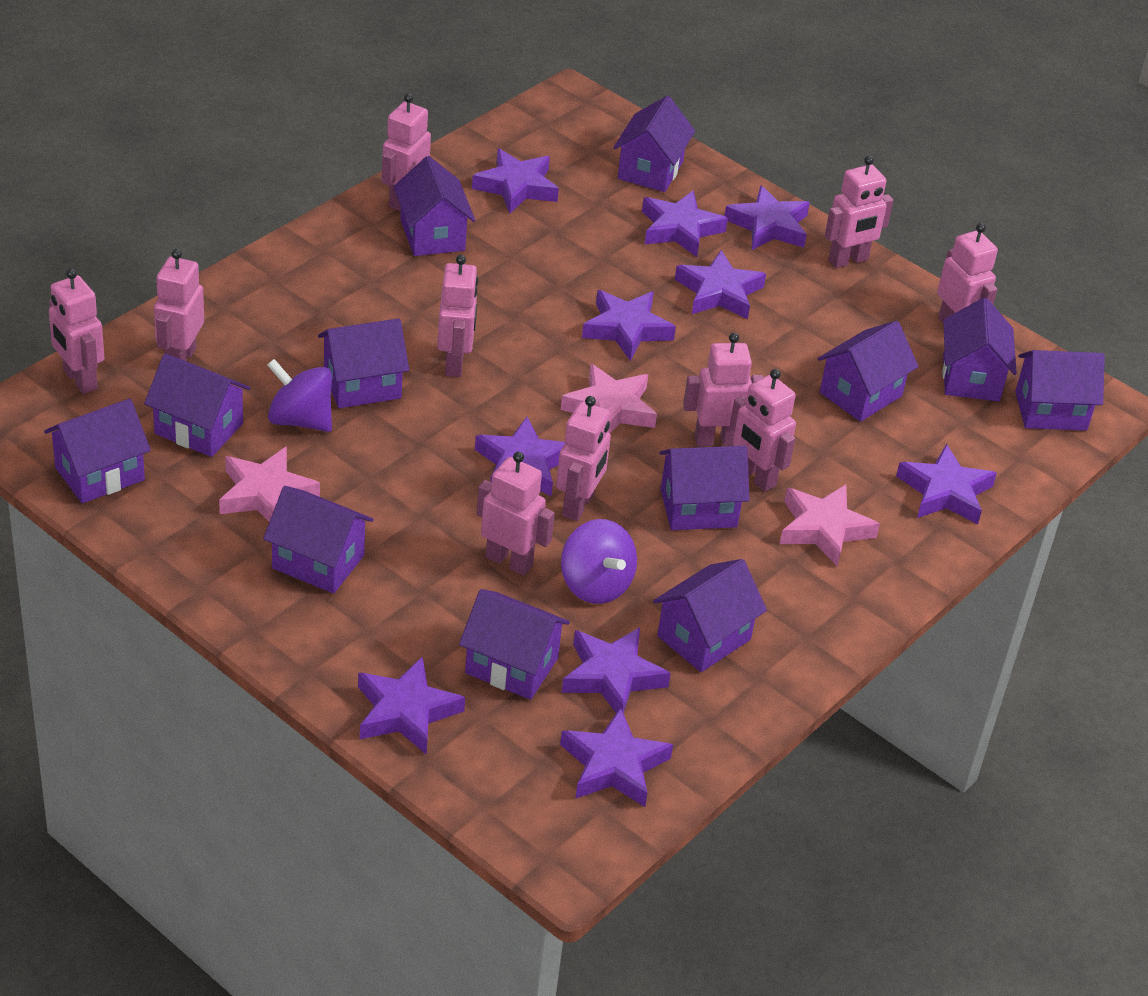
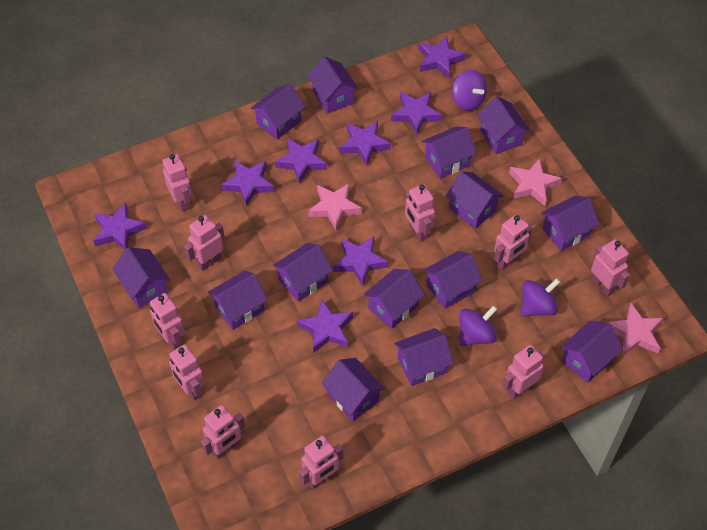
purple house: 12 -> 14
purple spinning top: 2 -> 3
purple star: 10 -> 8

